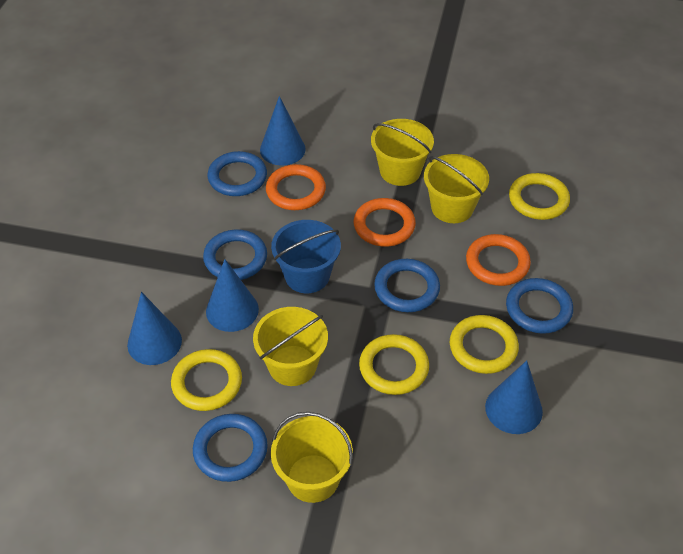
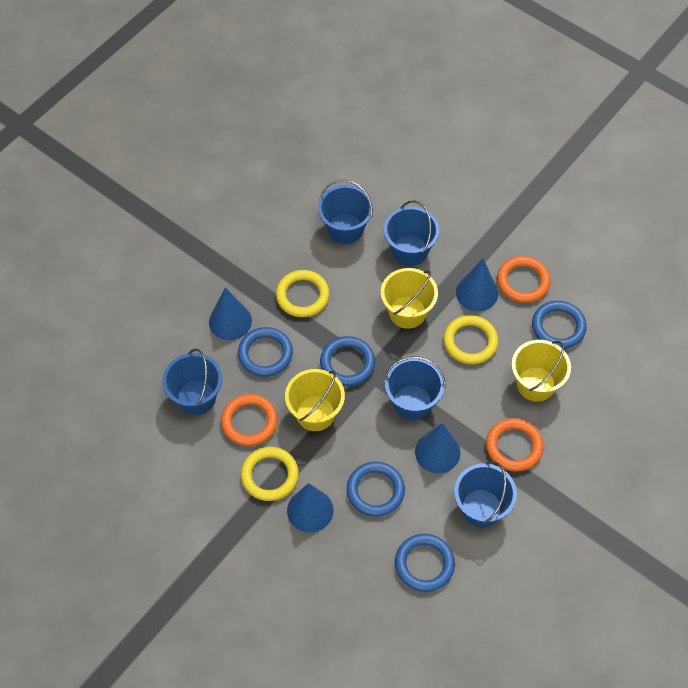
blue bucket: 1 -> 5
yellow bucket: 4 -> 3
yellow ring: 4 -> 3

